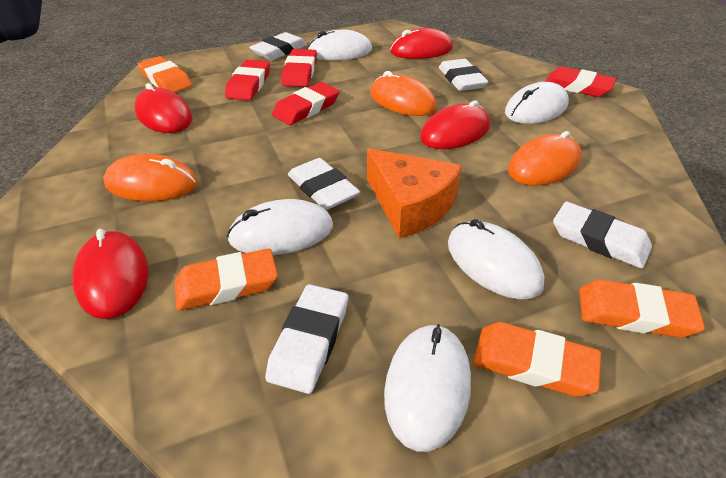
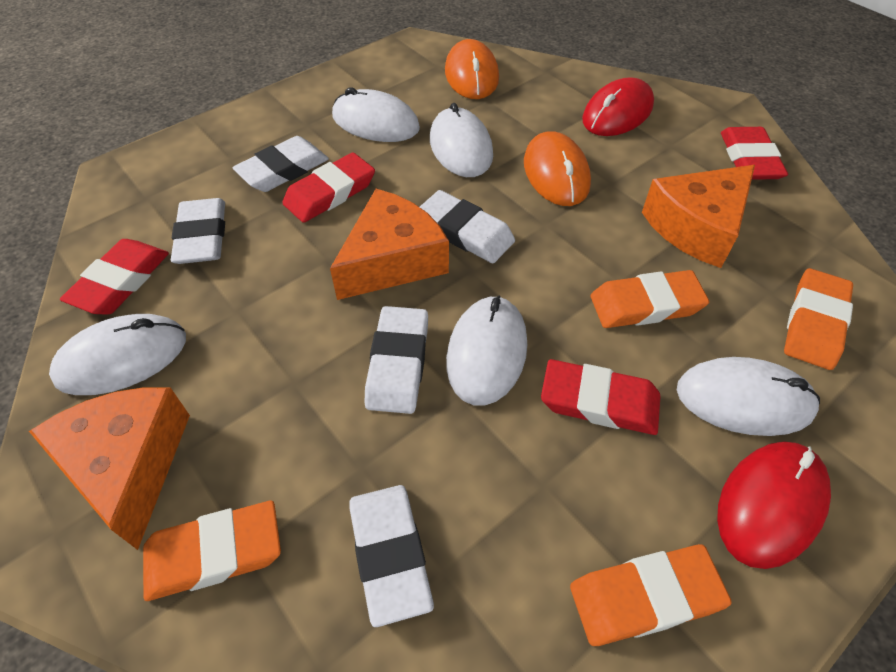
orange cheese: 1 -> 3
orange mouse: 3 -> 2
red mouse: 4 -> 2

